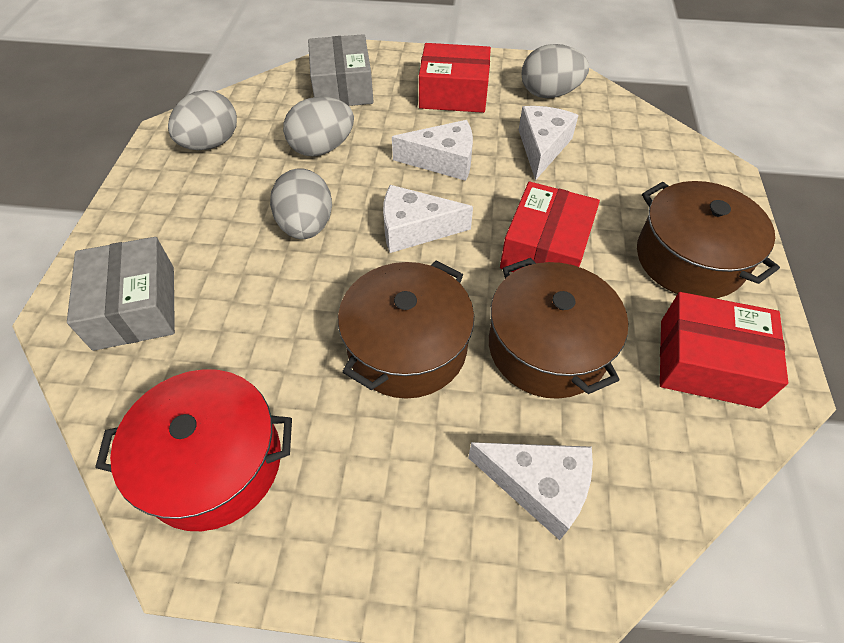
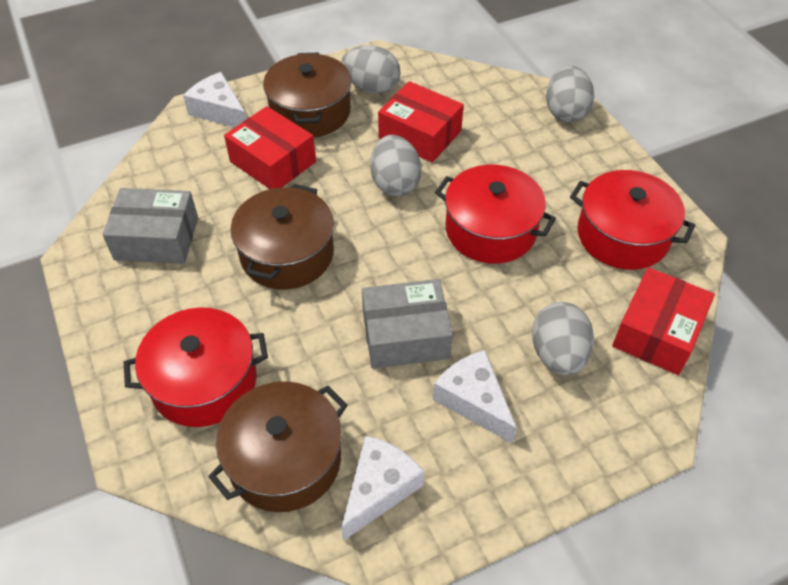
red pot: 1 -> 3
white cheese: 4 -> 3

